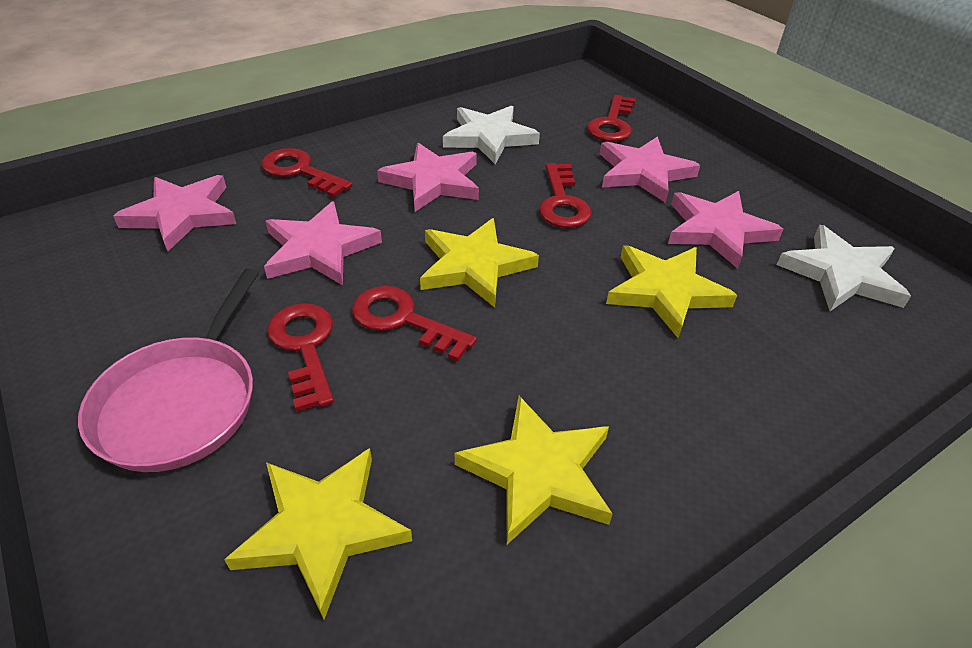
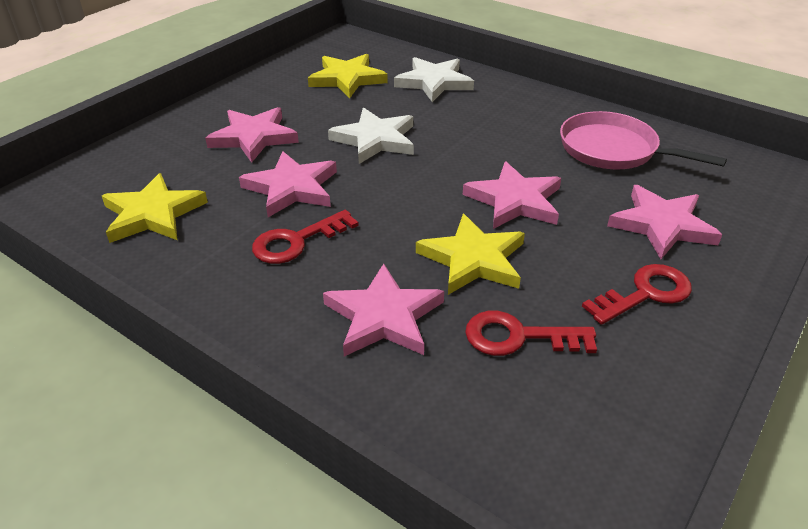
red key: 5 -> 3
yellow star: 4 -> 3

